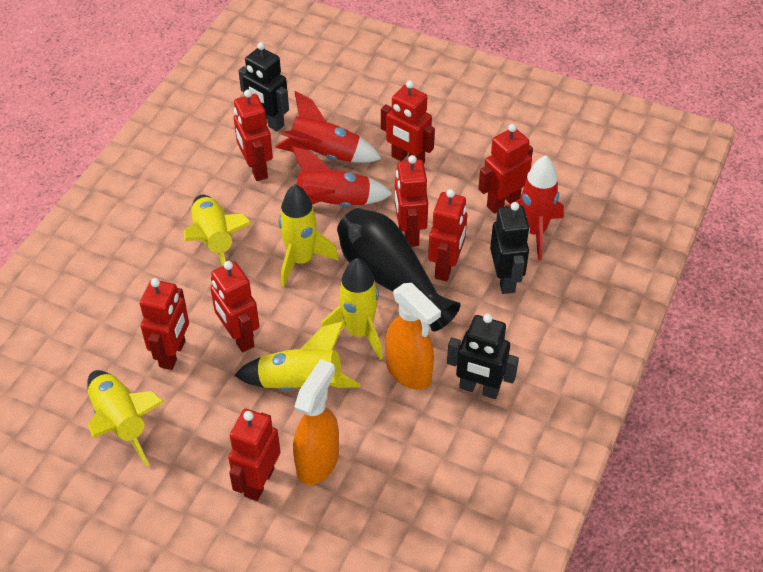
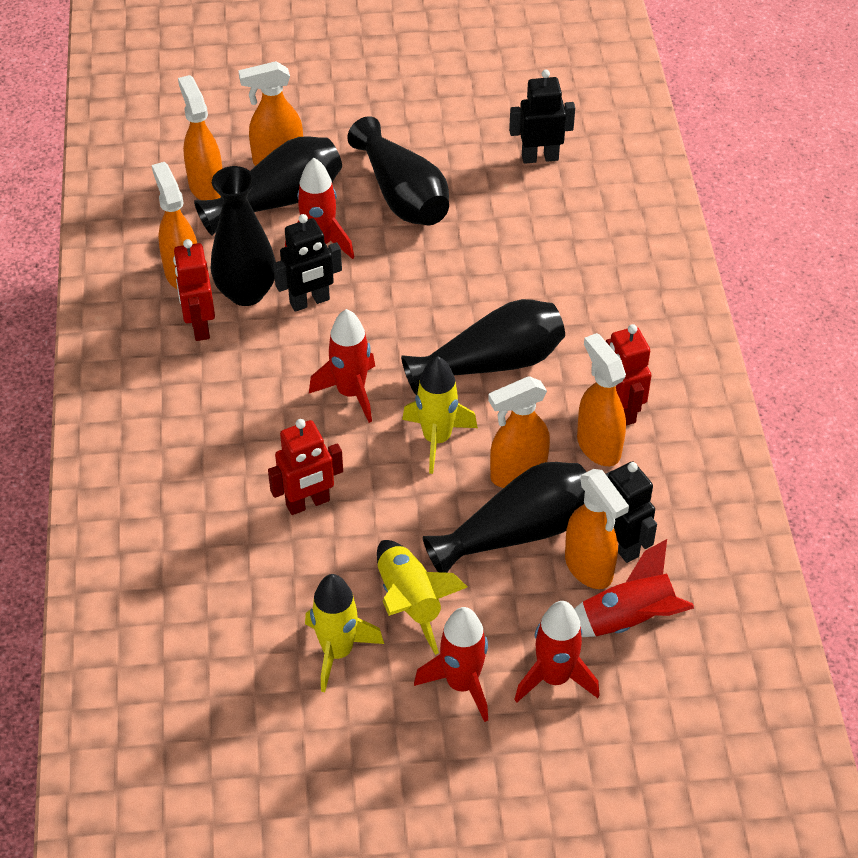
black vase: 1 -> 5
orange spray bottle: 2 -> 6
red robot: 8 -> 3
red rocket: 3 -> 5
yellow rocket: 5 -> 3

